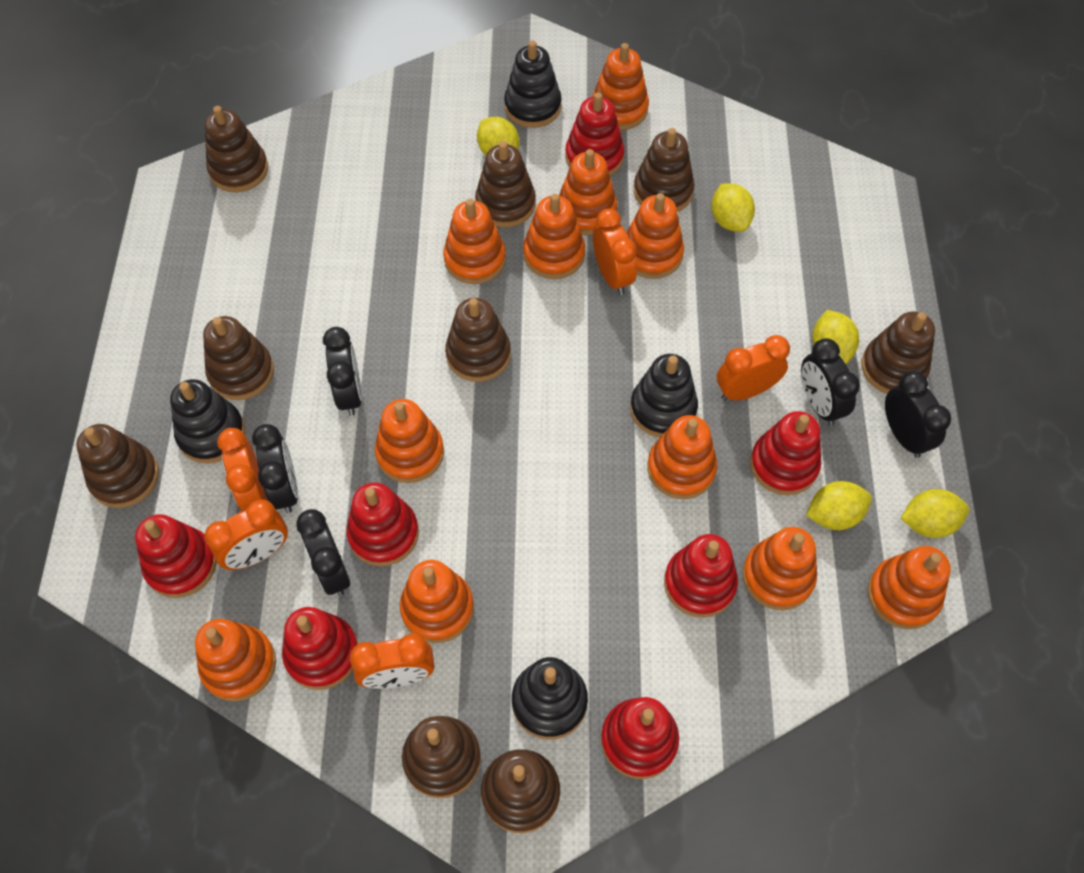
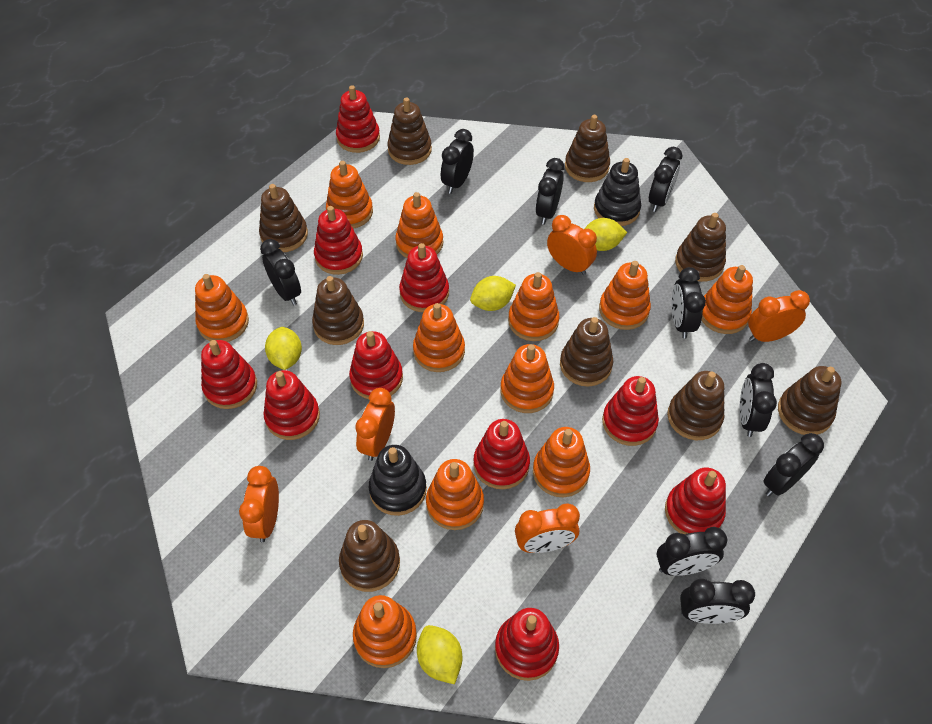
black clock: 5 -> 9
black stacking toy: 4 -> 2
red stacking toy: 7 -> 10
yellow lemon: 5 -> 4

